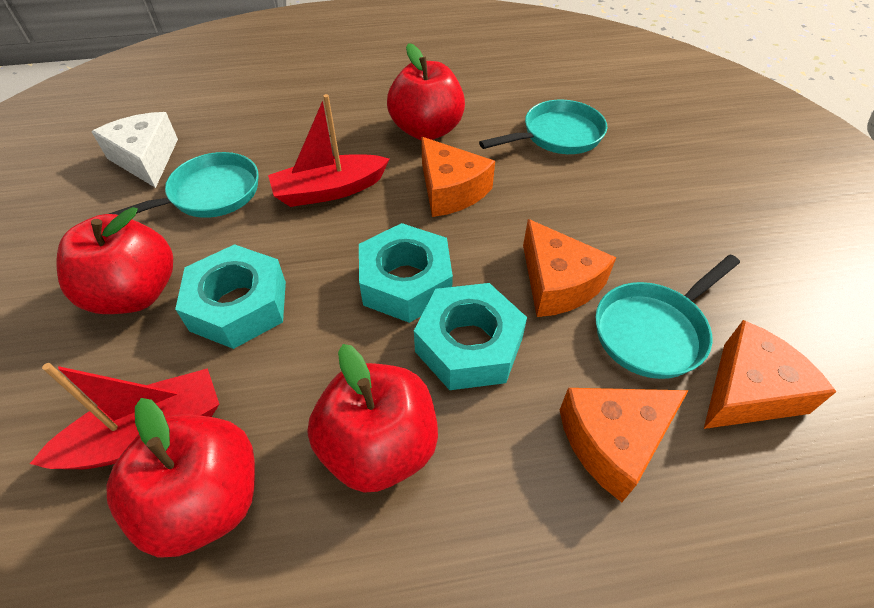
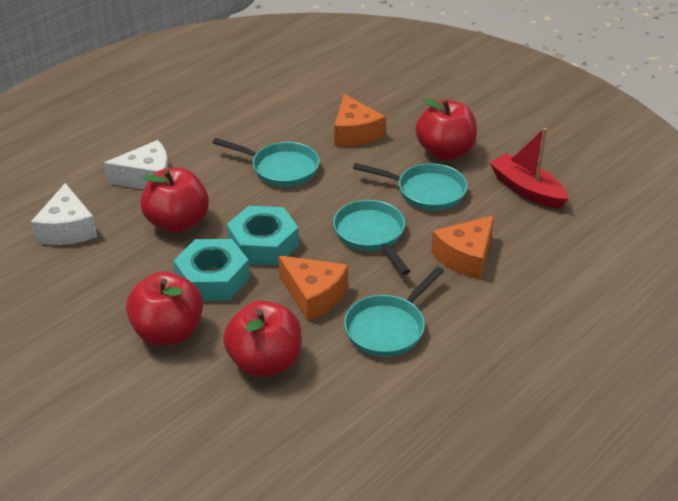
orange cheese: 4 -> 3
red boat: 2 -> 1
turquoise nut: 3 -> 2
turquoise pan: 3 -> 4
white cheese: 1 -> 2

